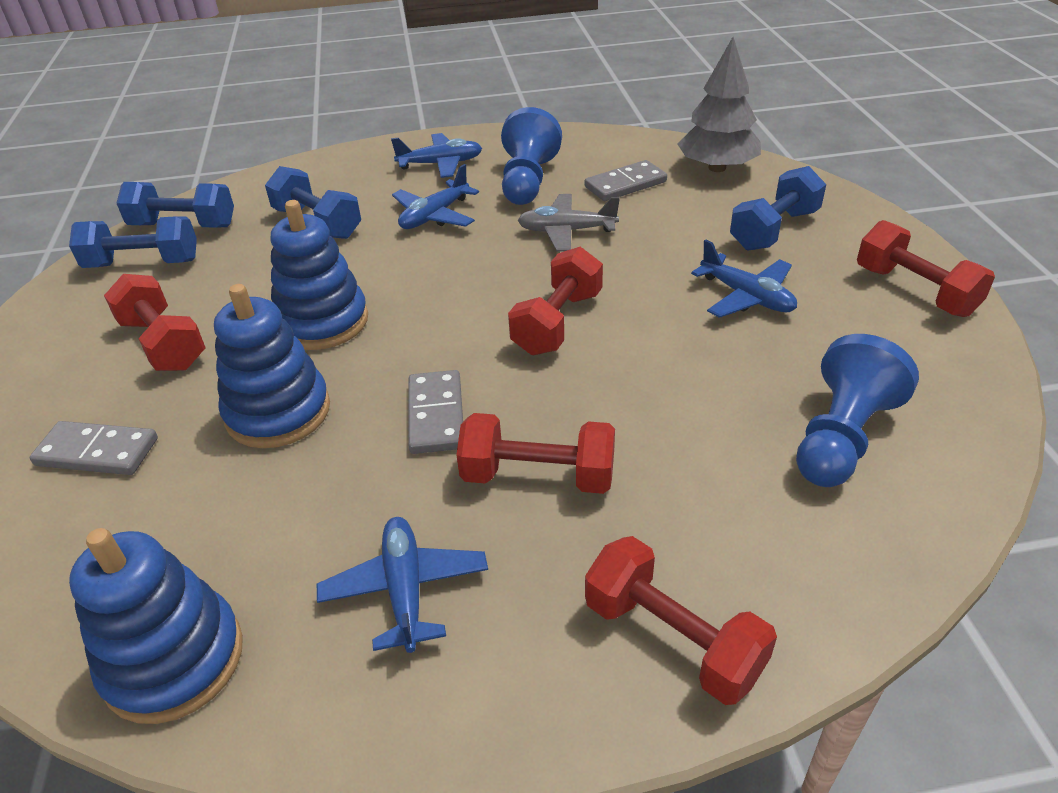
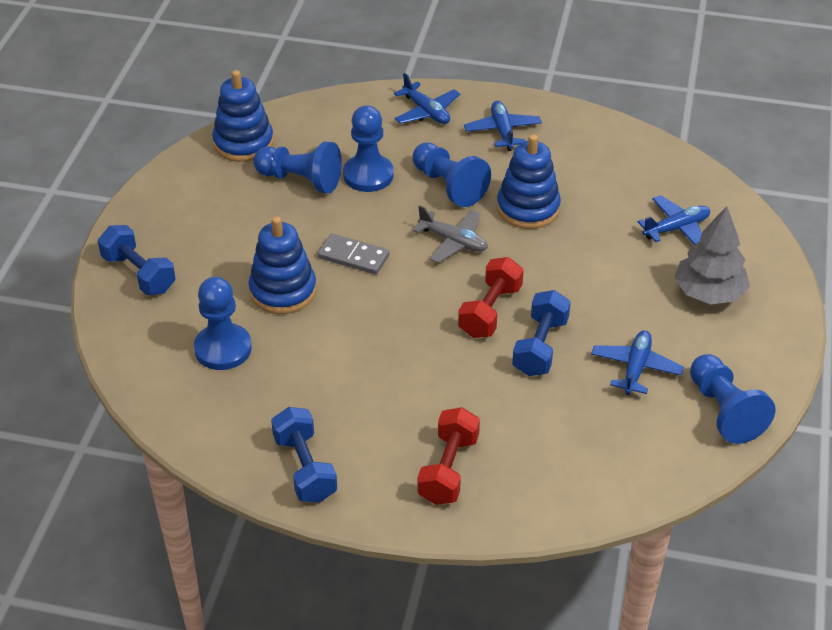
blue dumbbell: 4 -> 3
blue pawn: 2 -> 5
grey domino: 3 -> 1
red dumbbell: 5 -> 2

